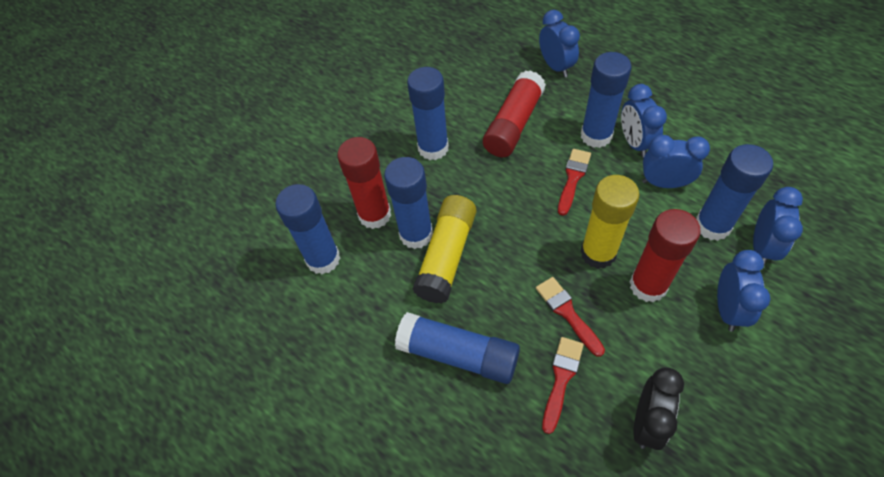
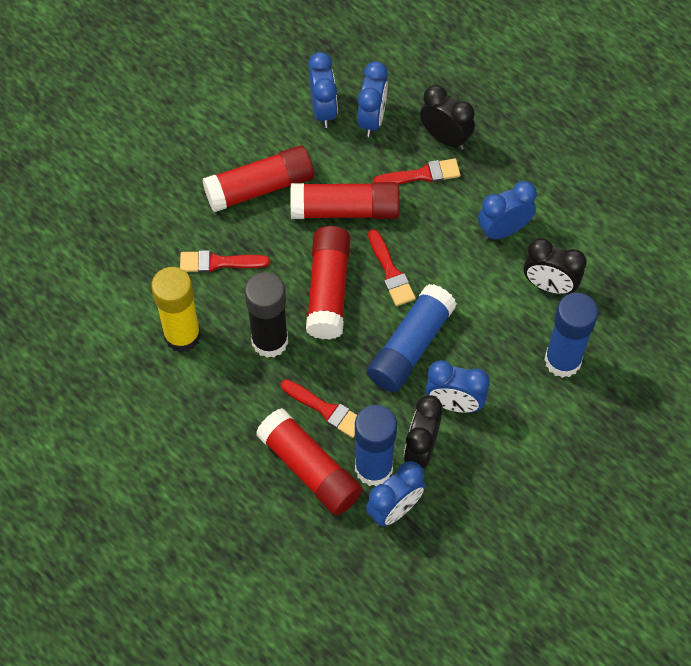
black clock: 1 -> 3
black glue stick: 0 -> 1
blue glue stick: 6 -> 3
red brush: 3 -> 4
red glue stick: 3 -> 4
yellow glue stick: 2 -> 1

